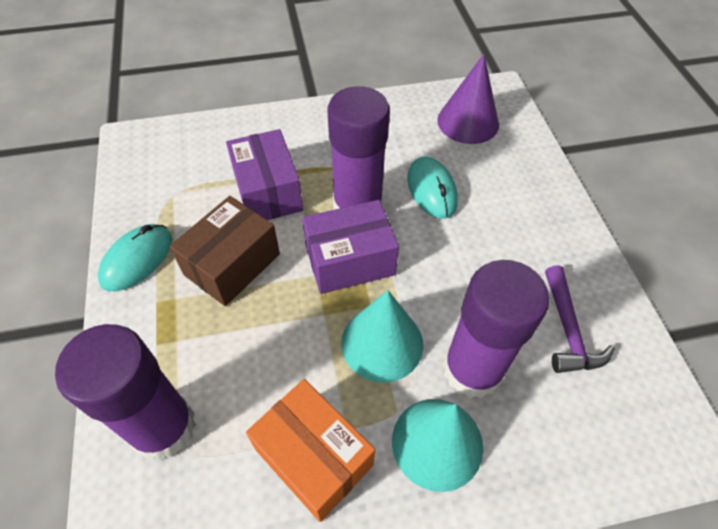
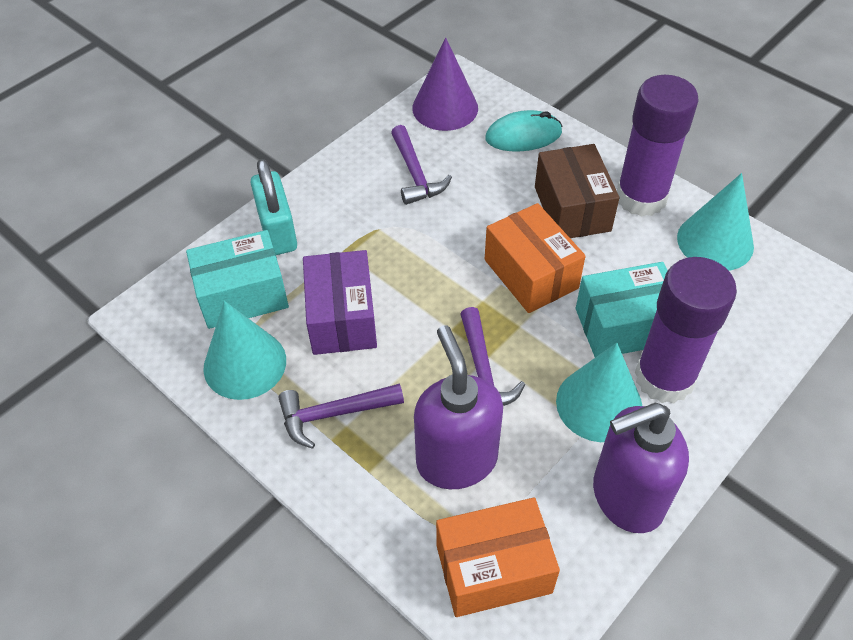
orange box: 1 -> 2
purple box: 2 -> 1
purple glue stick: 3 -> 2
purple hammer: 1 -> 3
purple soap dispenser: 0 -> 2
turquoise box: 0 -> 2
turquoise cone: 2 -> 3
turquoise mouse: 2 -> 1
turquoise padlock: 0 -> 1

